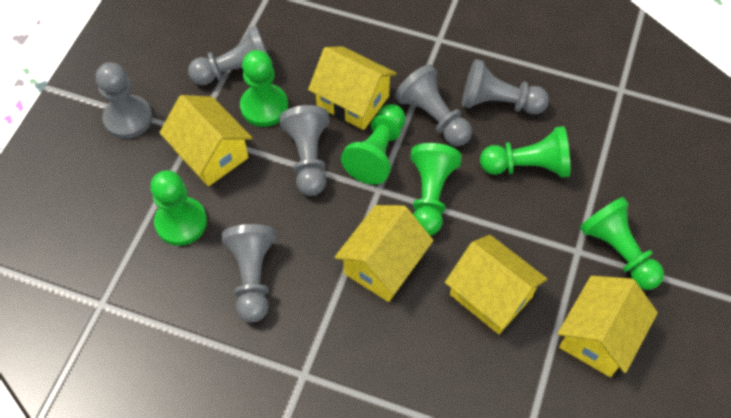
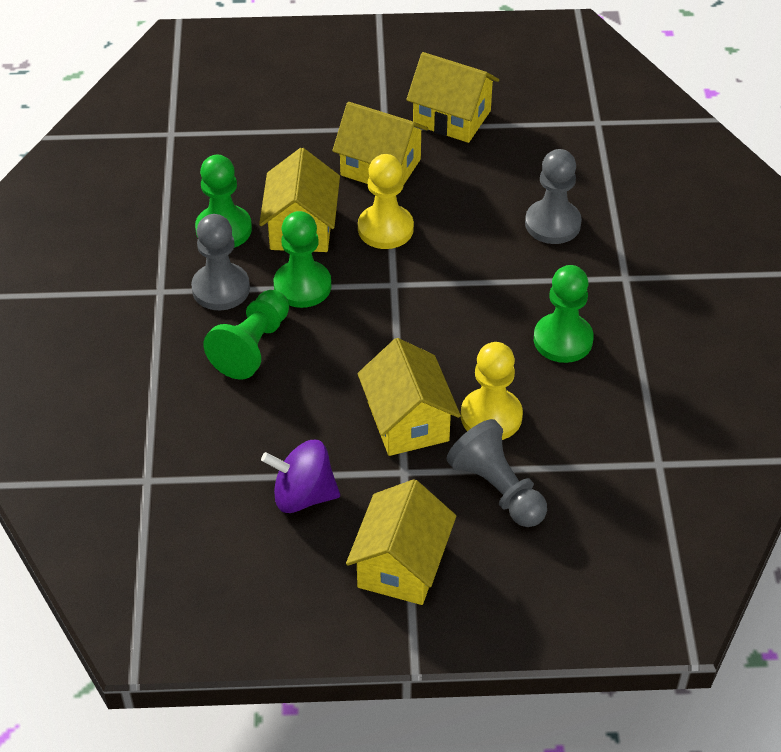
green pawn: 6 -> 4
grey pawn: 6 -> 3
purple spinning top: 0 -> 1
yellow pawn: 0 -> 2

